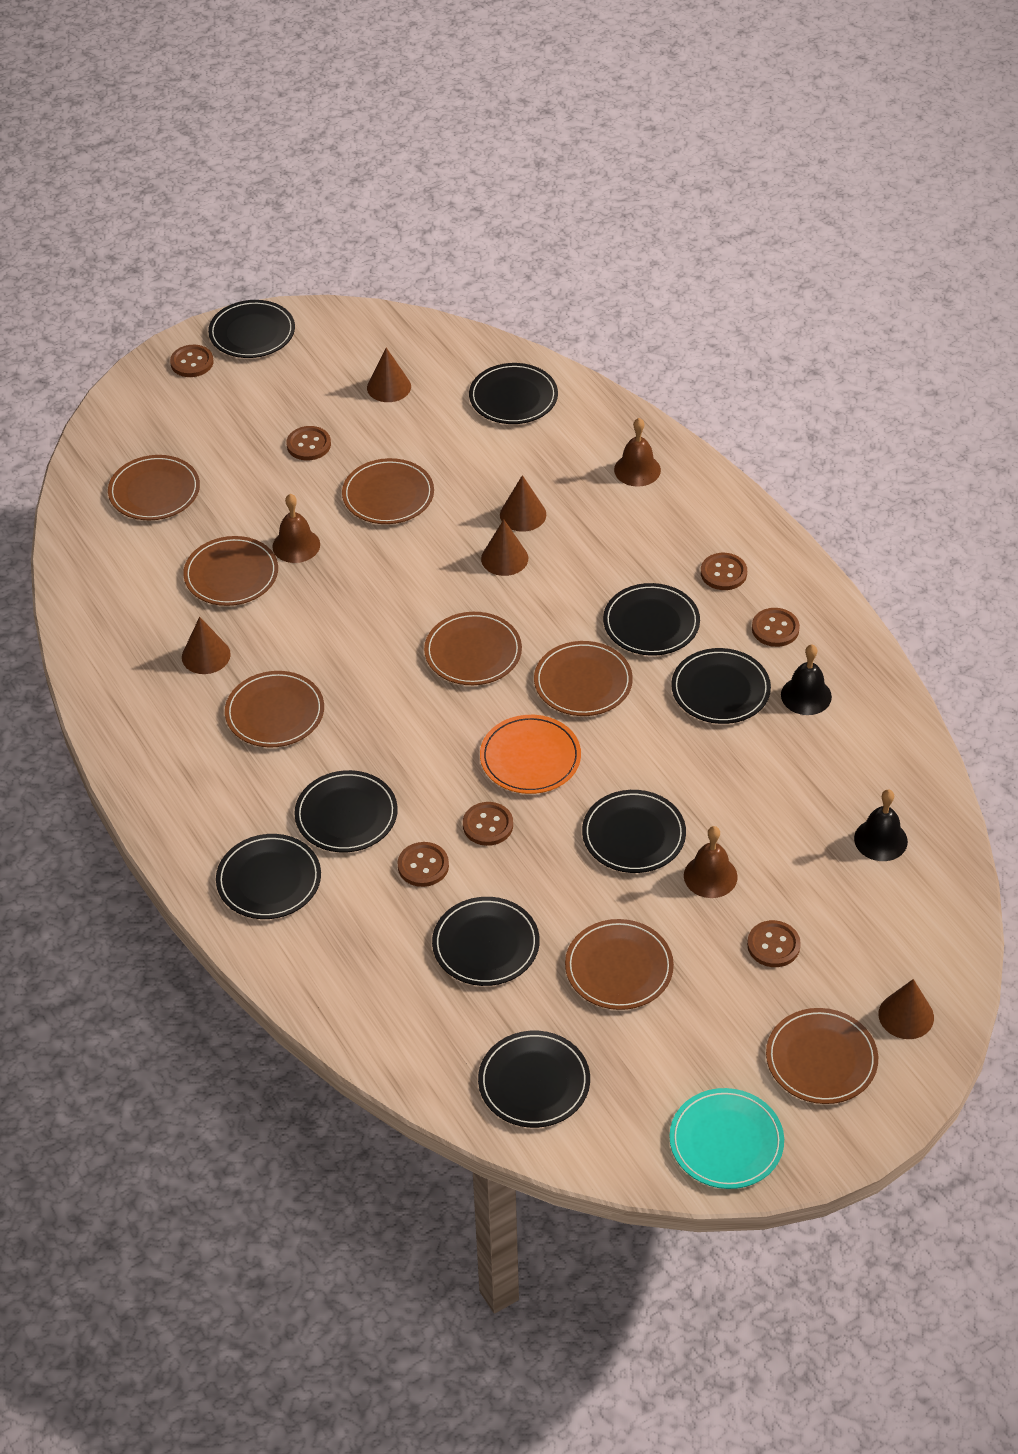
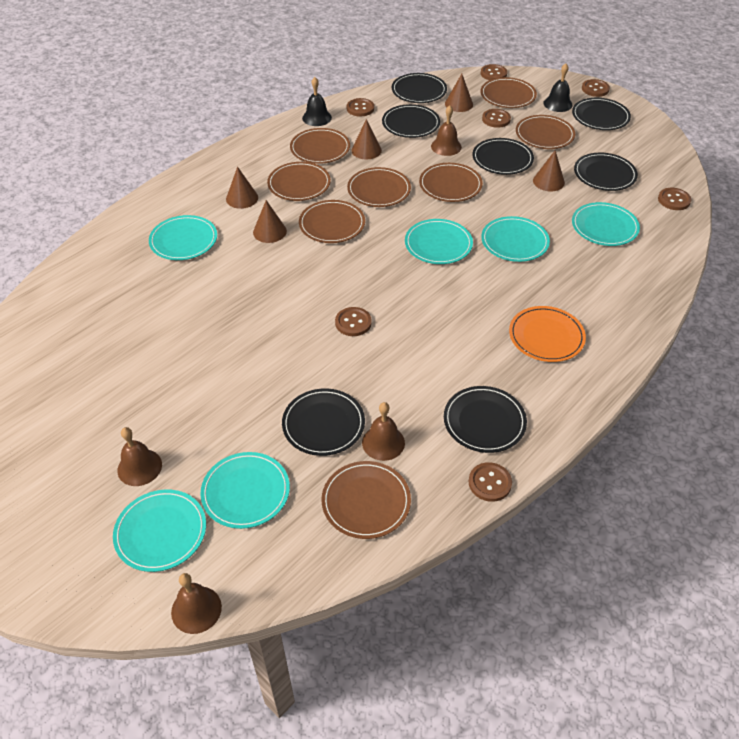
black plate: 9 -> 7
brown bell: 3 -> 4
turquoise plate: 1 -> 6

